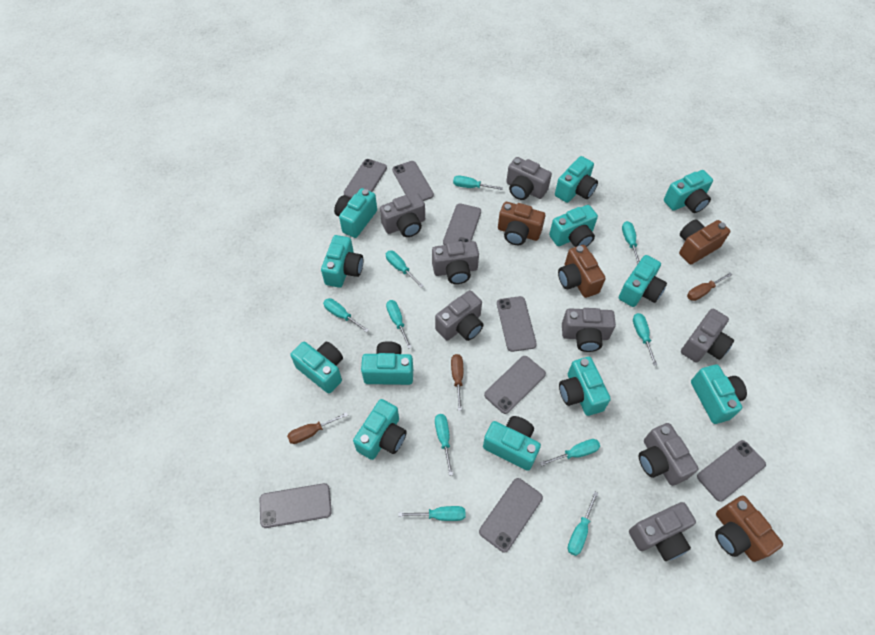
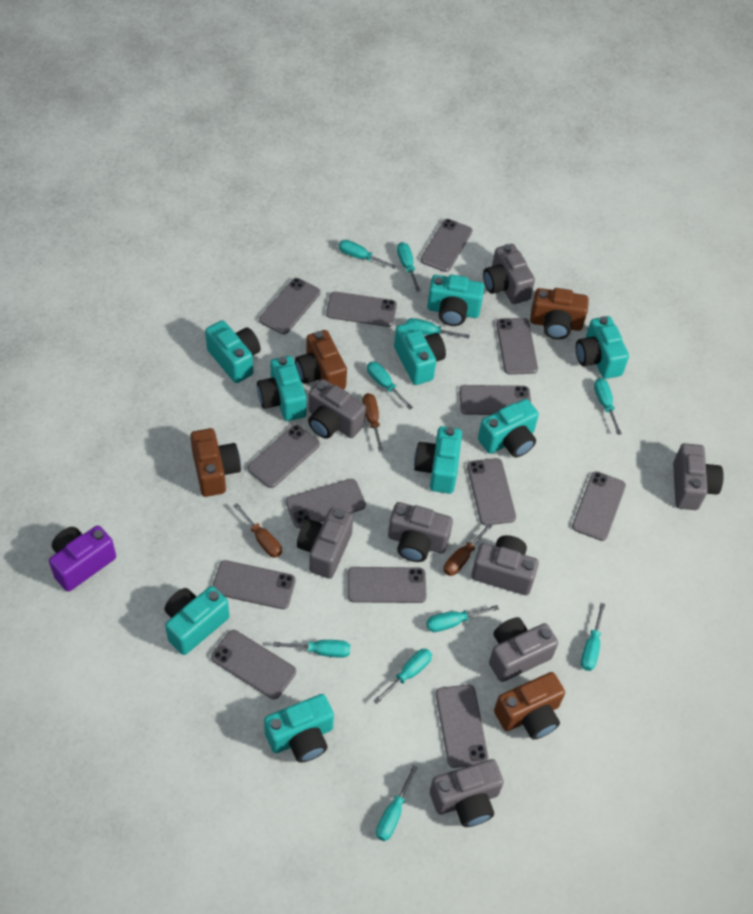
grey phone: 8 -> 13
purple camera: 0 -> 1
turquoise camera: 12 -> 9

